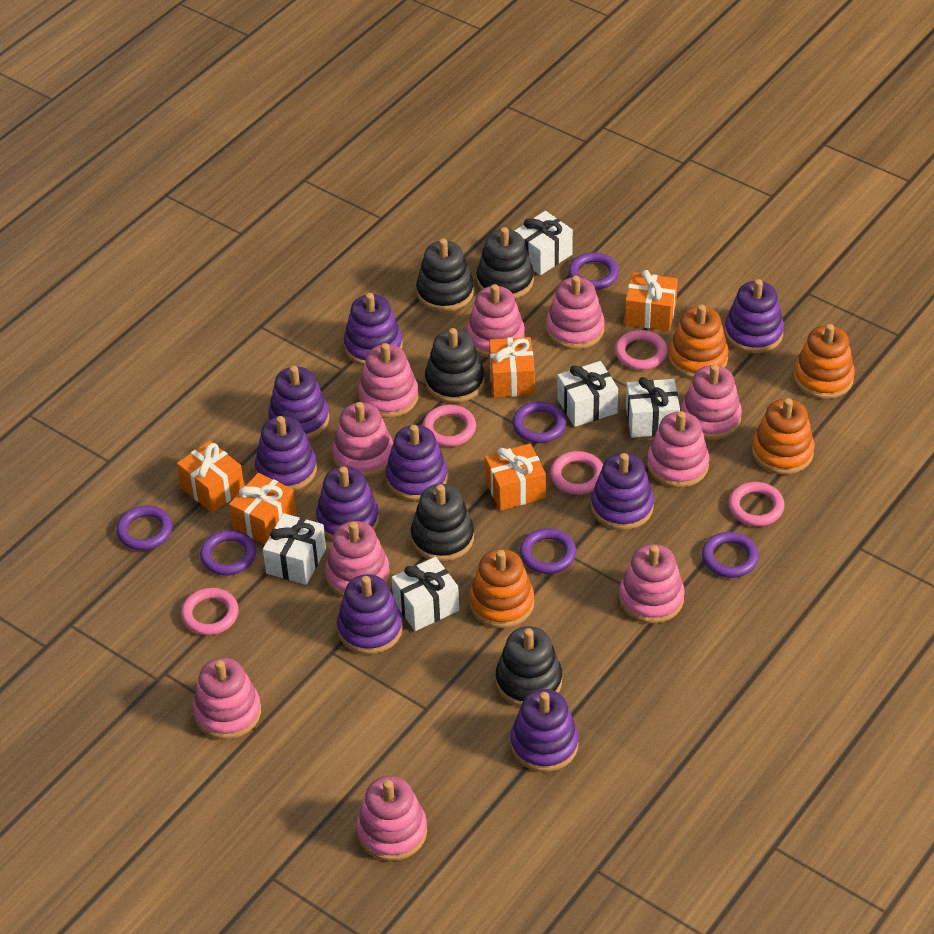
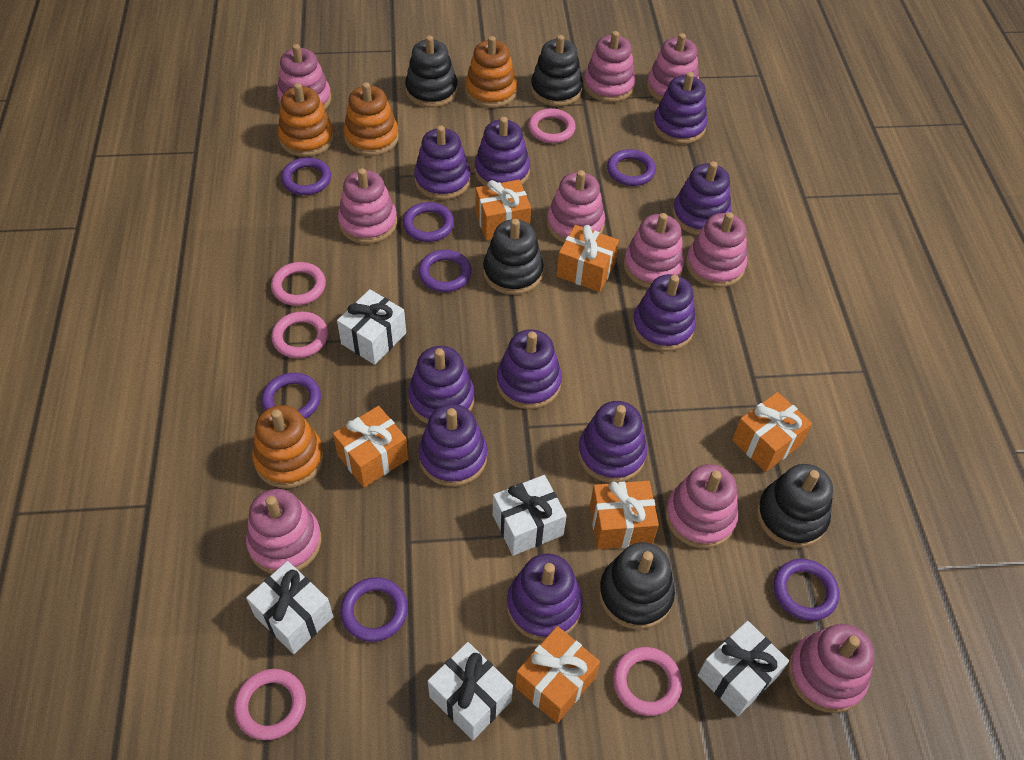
orange gift: 5 -> 6
purple ring: 6 -> 7
purple stacking toy: 9 -> 10

